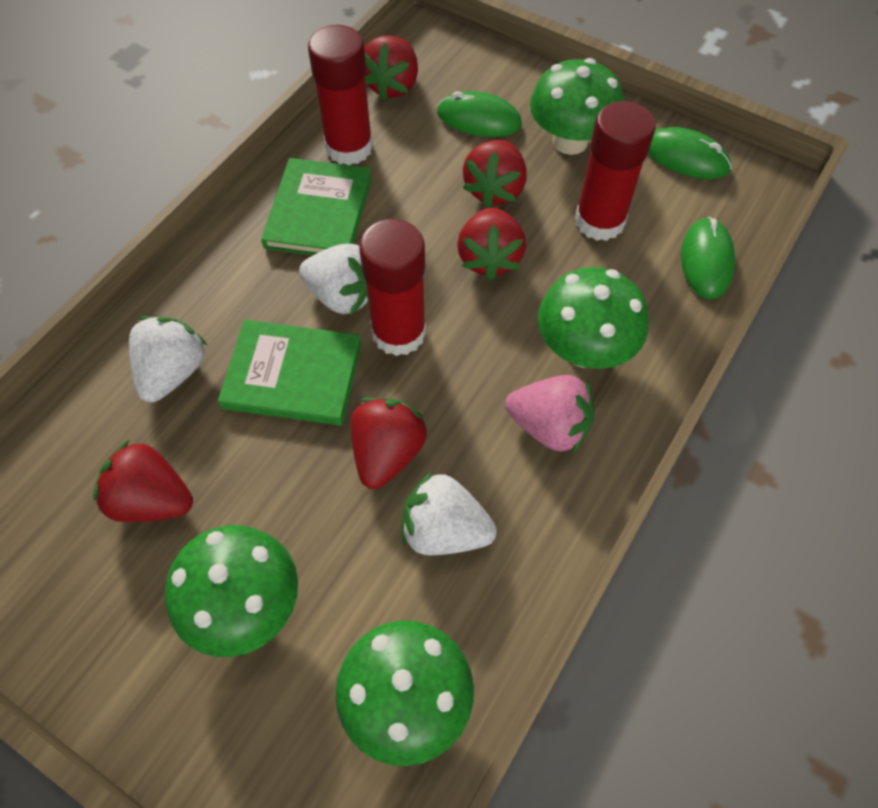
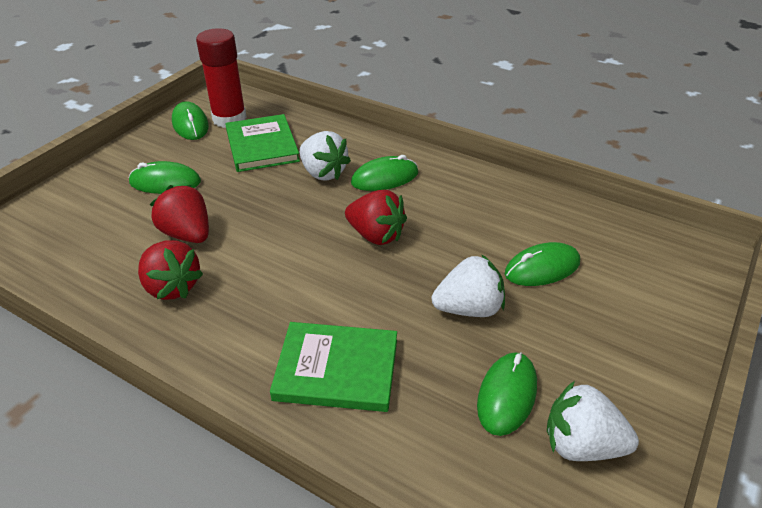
green mouse: 3 -> 5
green mushroom: 4 -> 0
pink strawberry: 1 -> 0
red glue stick: 3 -> 1
red strawberry: 5 -> 3

